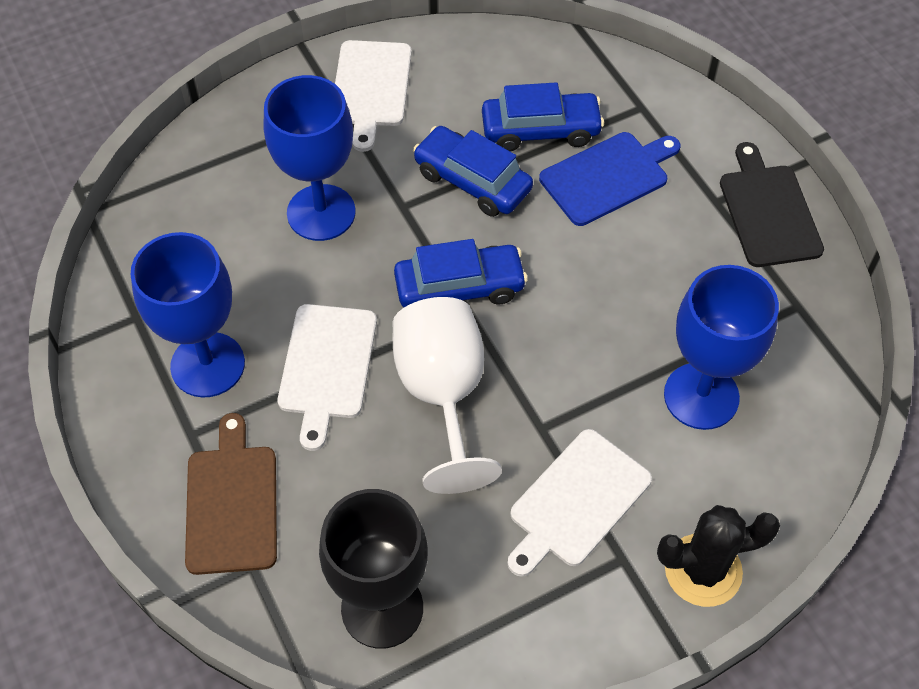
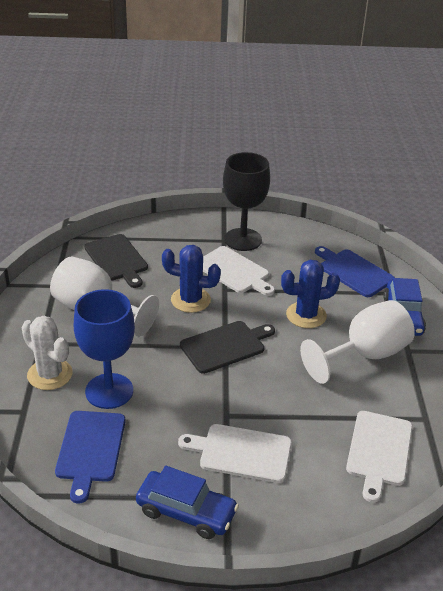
black cactus: 1 -> 0
black cutting board: 1 -> 2
blue cactus: 0 -> 2
blue car: 3 -> 2
blue cutting board: 1 -> 2
blue goblet: 3 -> 1
brown cutting board: 1 -> 0
white cactus: 0 -> 1
white goblet: 1 -> 2

